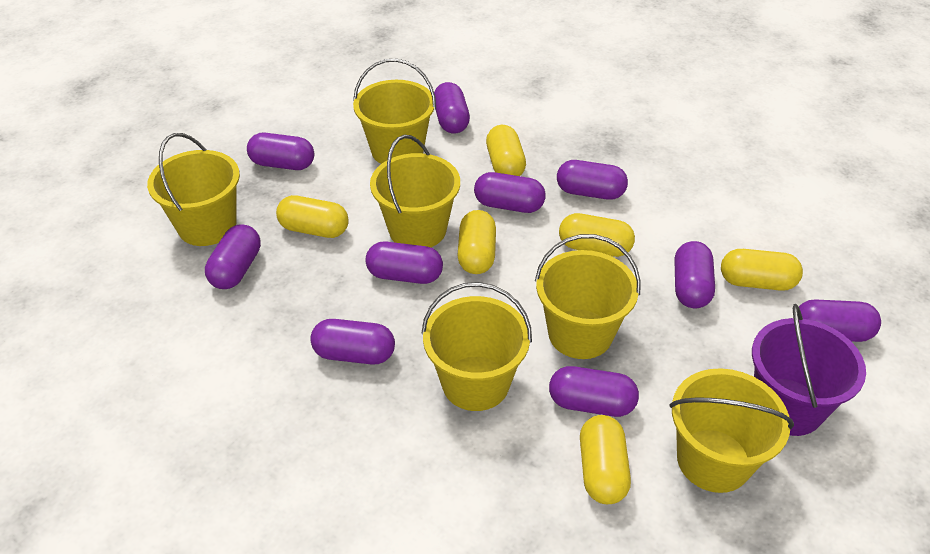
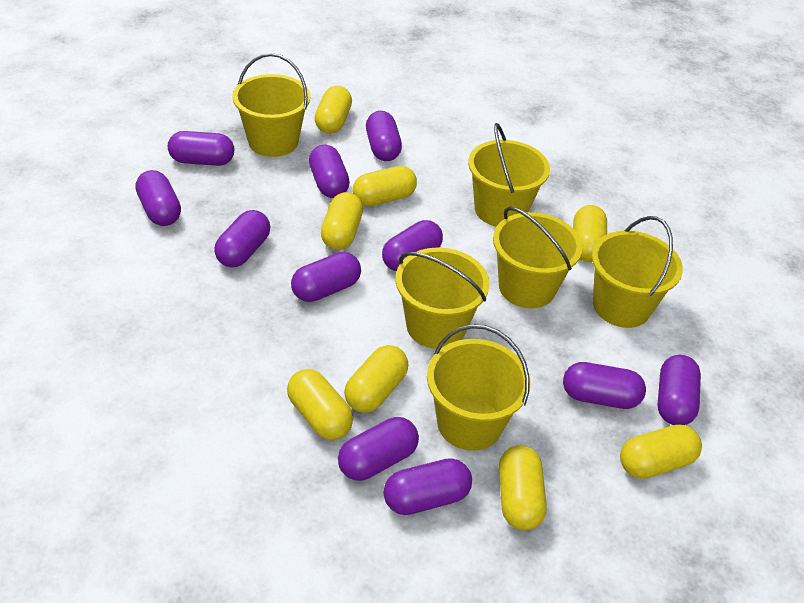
purple bucket: 1 -> 0
purple capsule: 10 -> 11
yellow capsule: 6 -> 8

